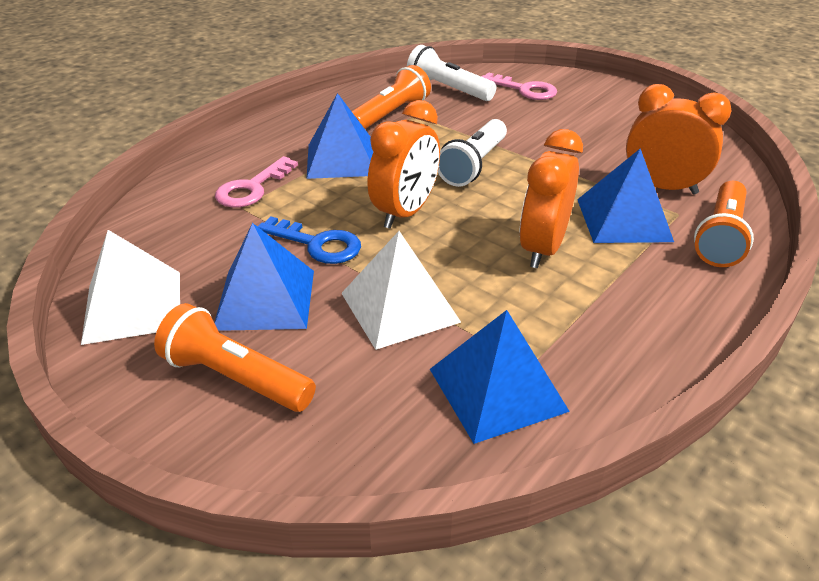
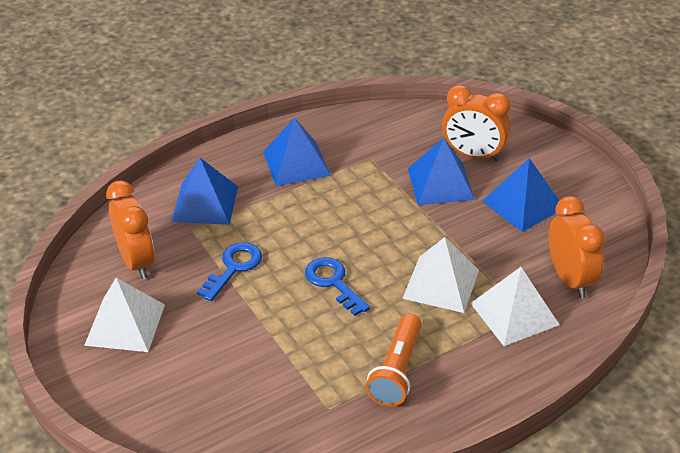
blue key: 1 -> 2
orange flashlight: 3 -> 1
pink key: 2 -> 0
white flashlight: 2 -> 0
white pyramid: 2 -> 3

